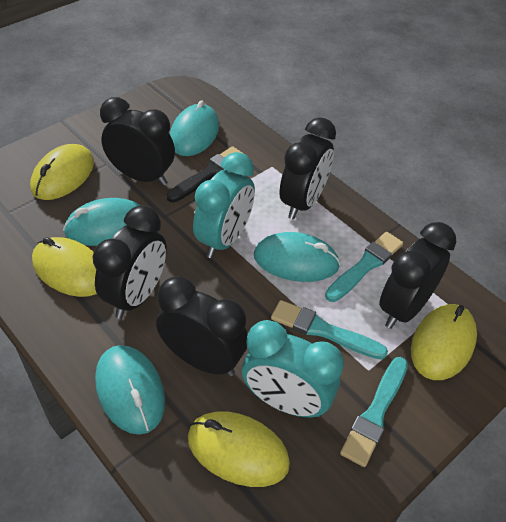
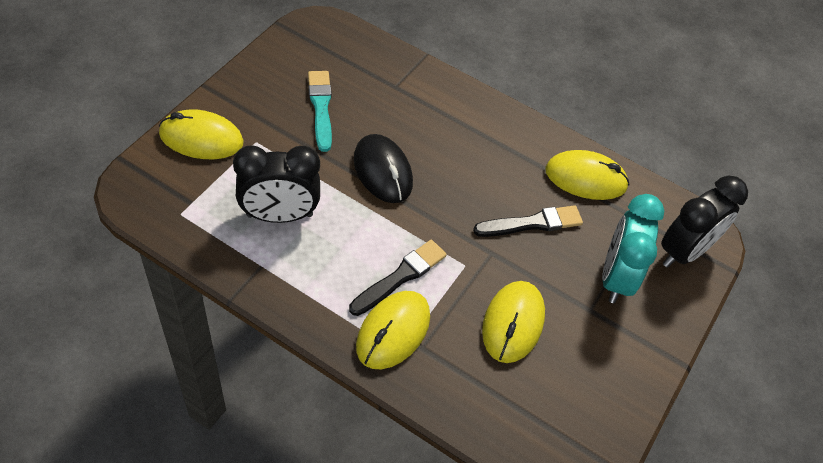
black brush: 1 -> 2
black clock: 5 -> 2
black mouse: 0 -> 1
turquoise brush: 3 -> 1
turquoise clock: 2 -> 1
turquoise mouse: 4 -> 0

